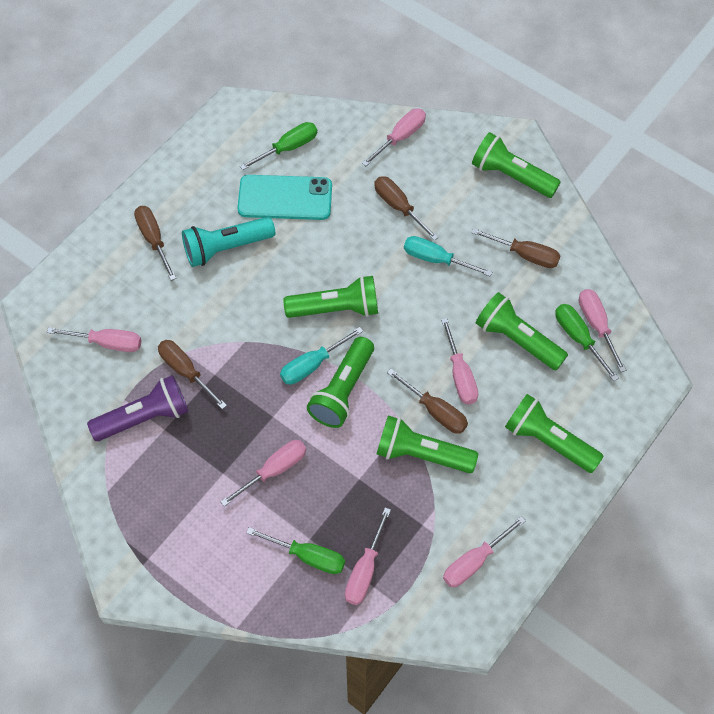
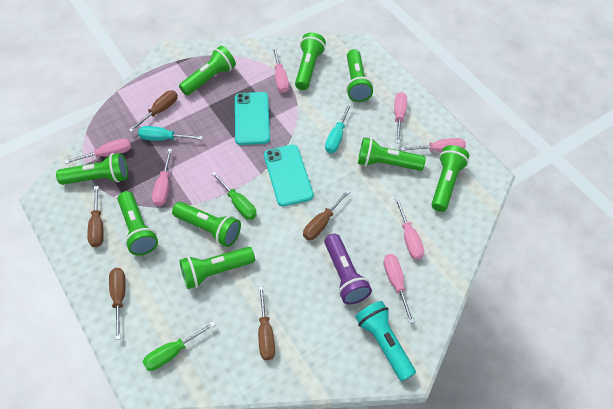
green flashlight: 6 -> 9
green screwdriver: 3 -> 2
turquoise phone: 1 -> 2

